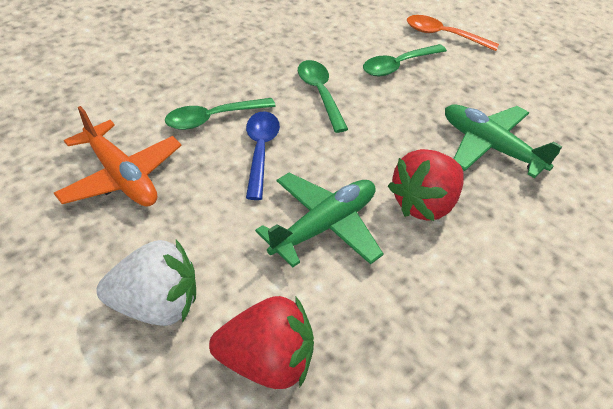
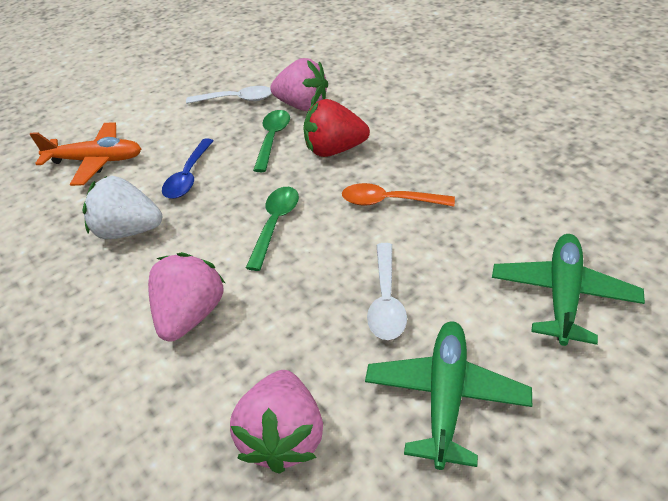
green spoon: 3 -> 2
pink strawberry: 0 -> 3
red strawberry: 2 -> 1
white spoon: 0 -> 2

